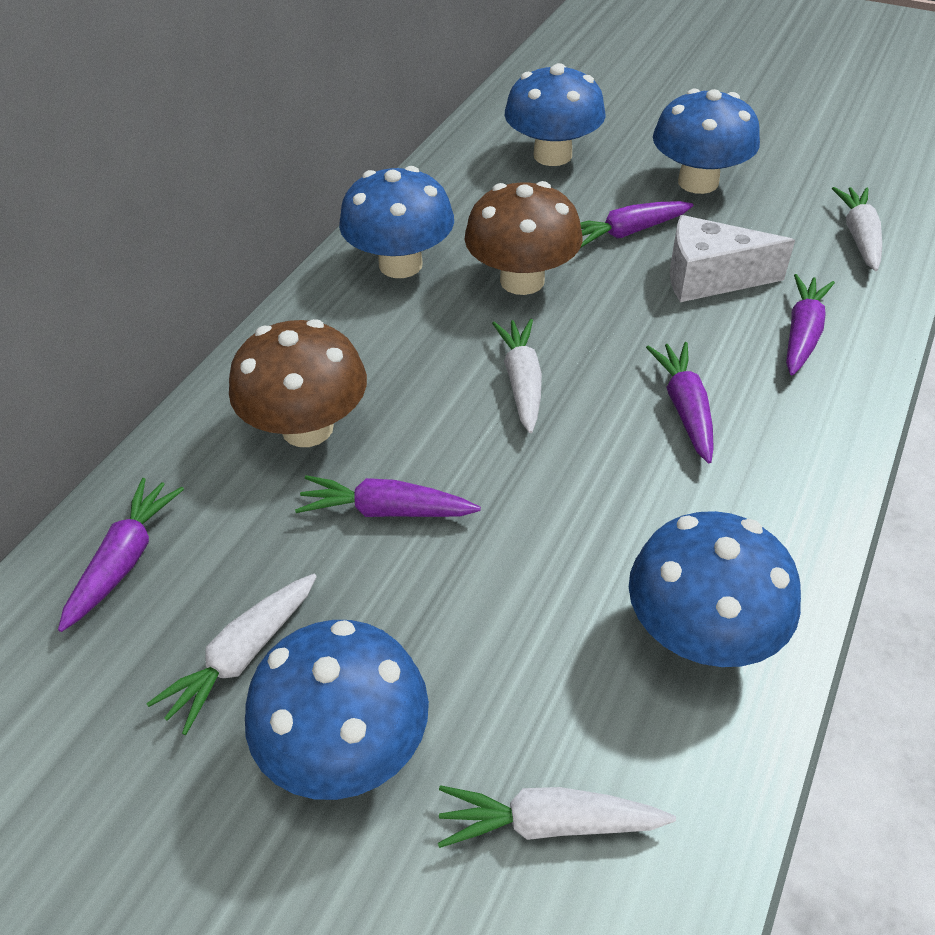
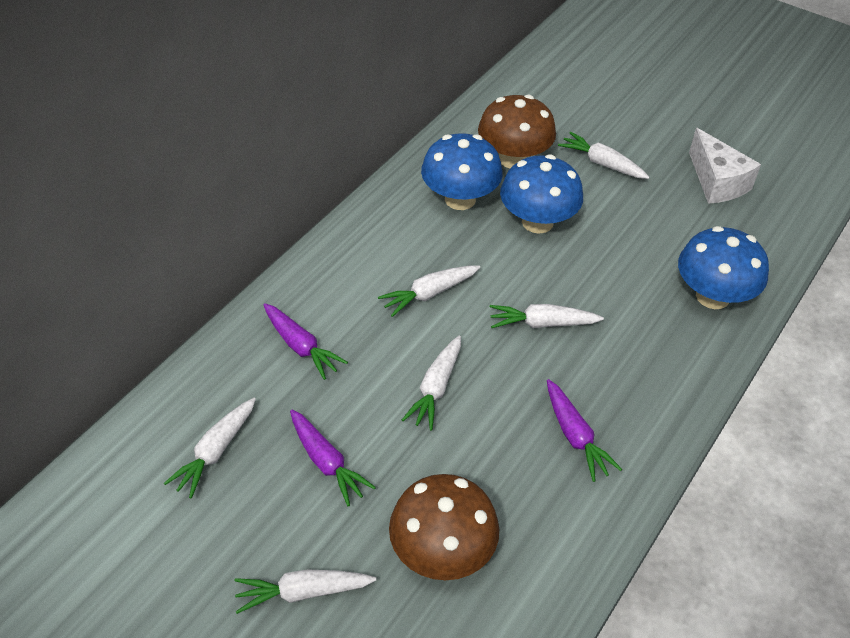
blue mushroom: 5 -> 3
purple carrot: 5 -> 3
white carrot: 4 -> 6

